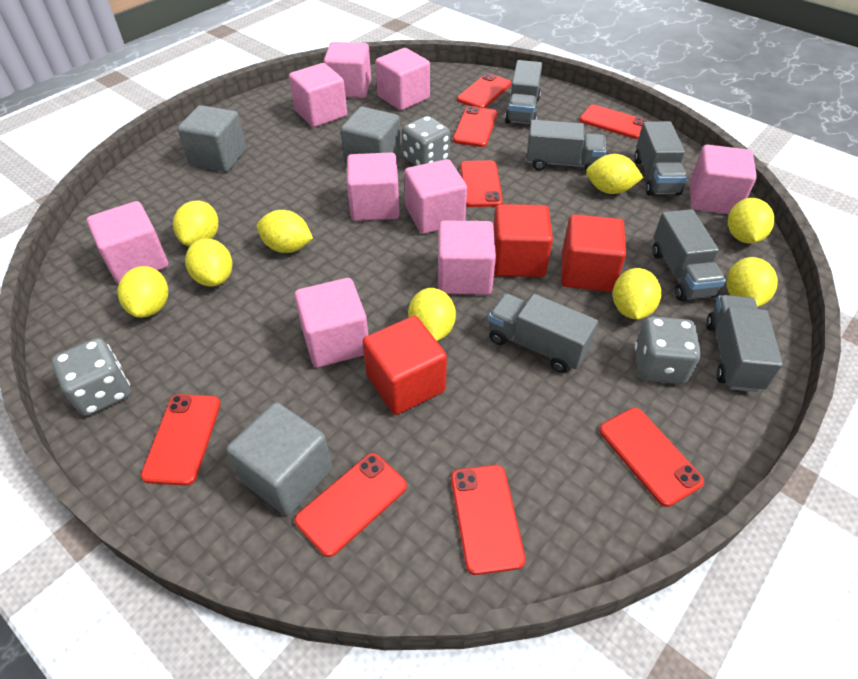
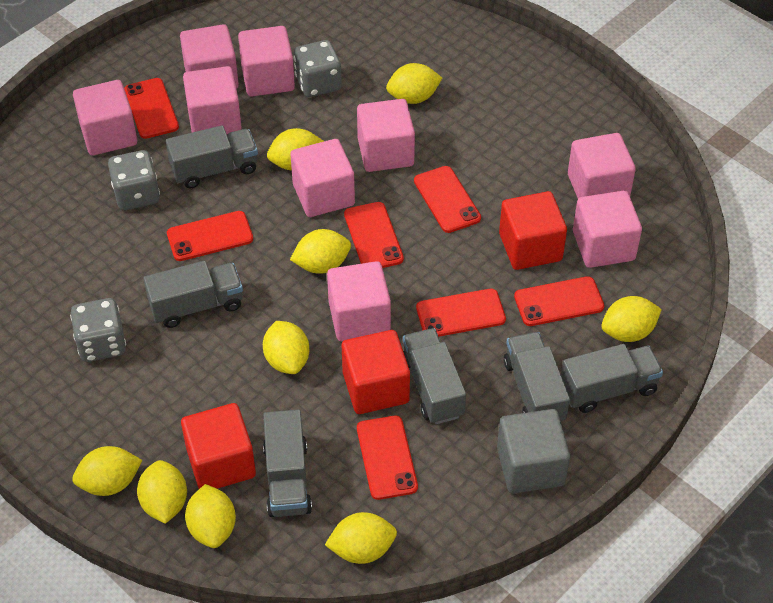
grey cube: 3 -> 1
red phone: 8 -> 7

